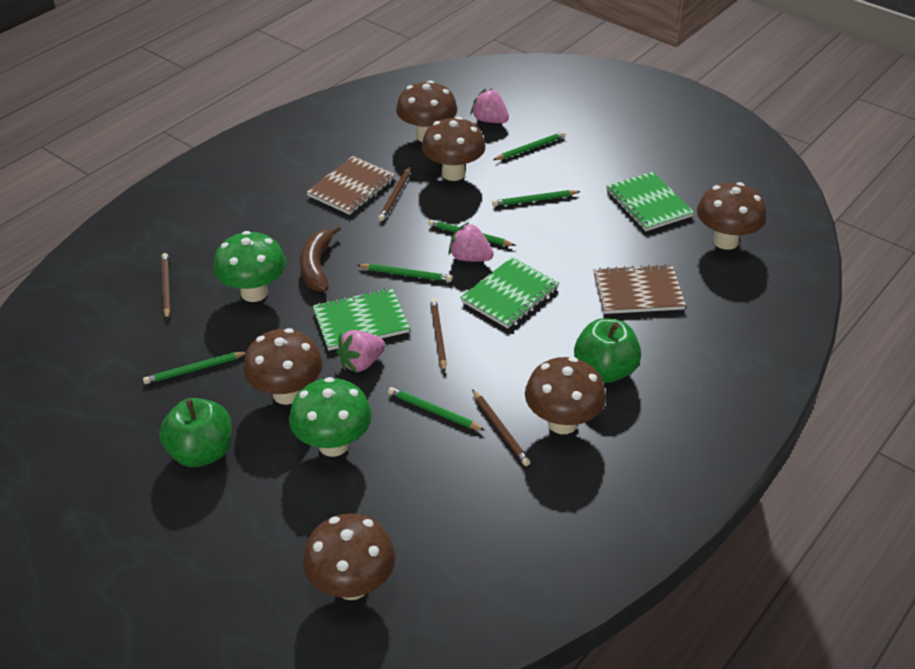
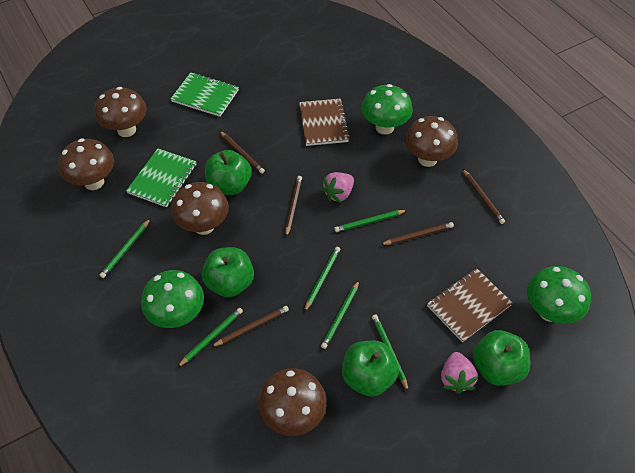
brown banana: 1 -> 0
brown mushroom: 6 -> 5
brown pencil: 4 -> 5
green apple: 2 -> 4
green mushroom: 2 -> 3
green notebook: 3 -> 2
pink strawberry: 3 -> 2

